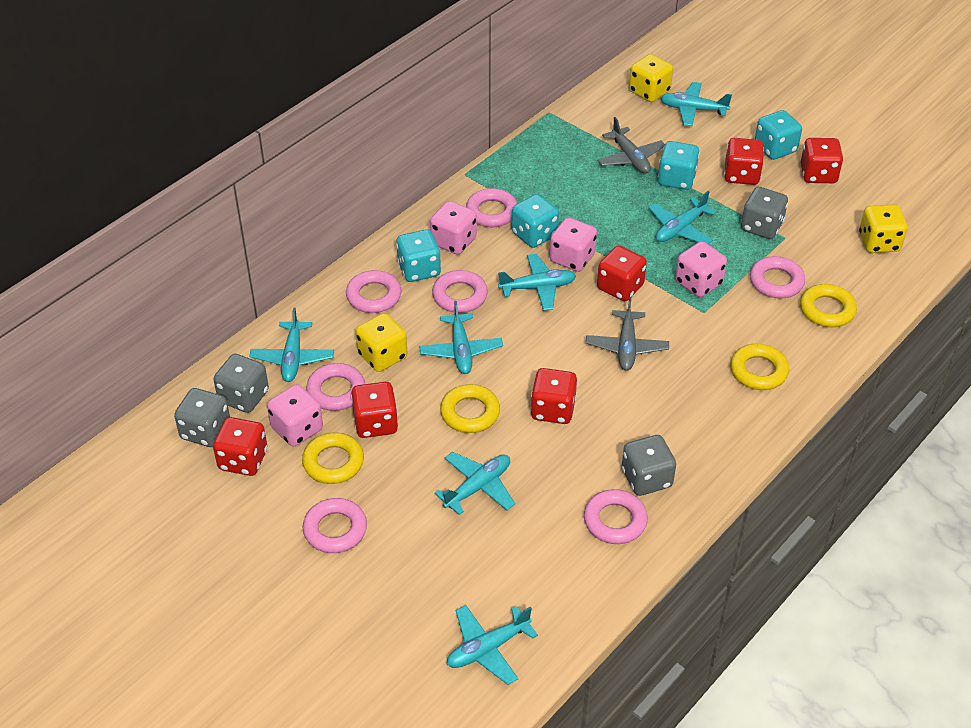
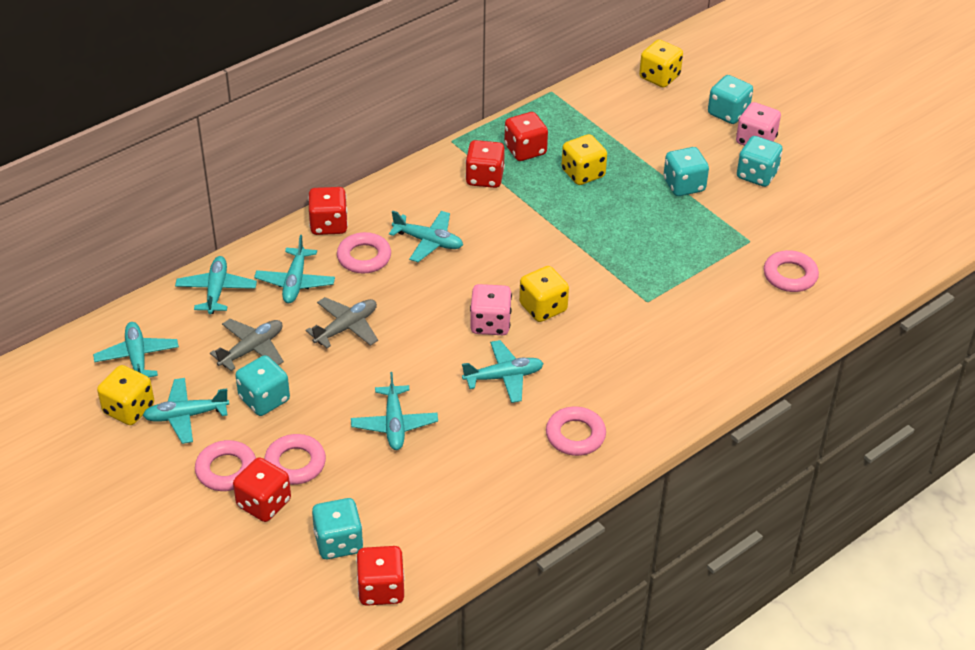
grey dice: 4 -> 0
pink dice: 4 -> 2
pink ring: 7 -> 5
red dice: 6 -> 5
turquoise dice: 4 -> 5
yellow dice: 3 -> 4
yellow ring: 4 -> 0

